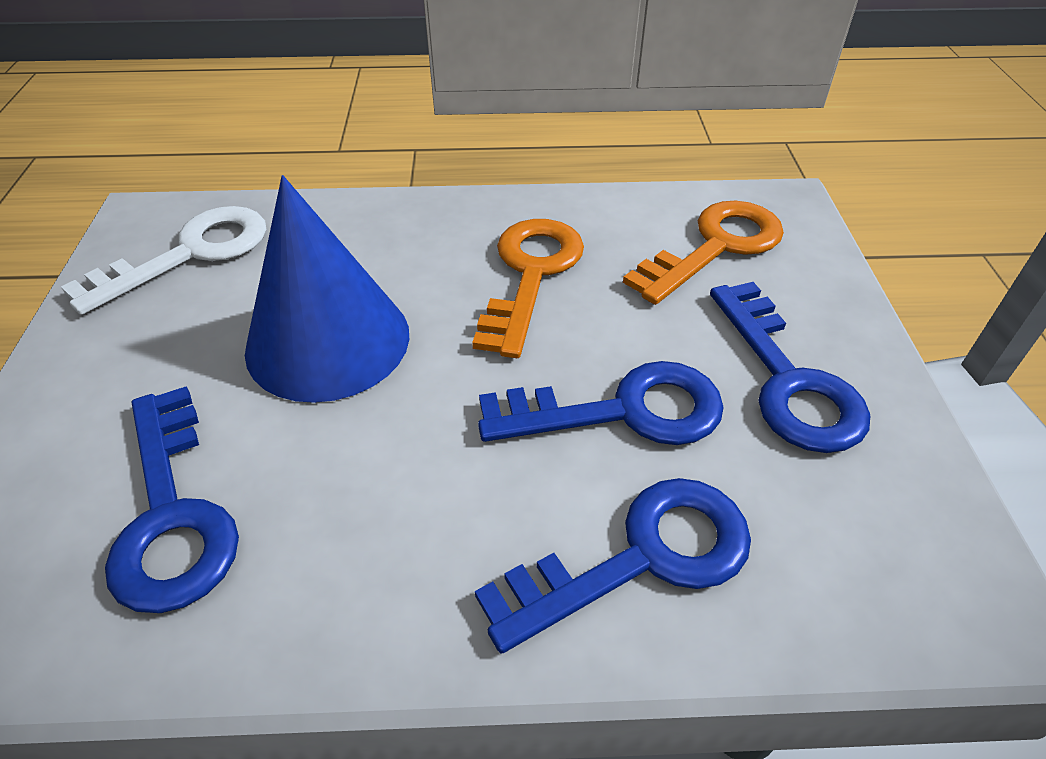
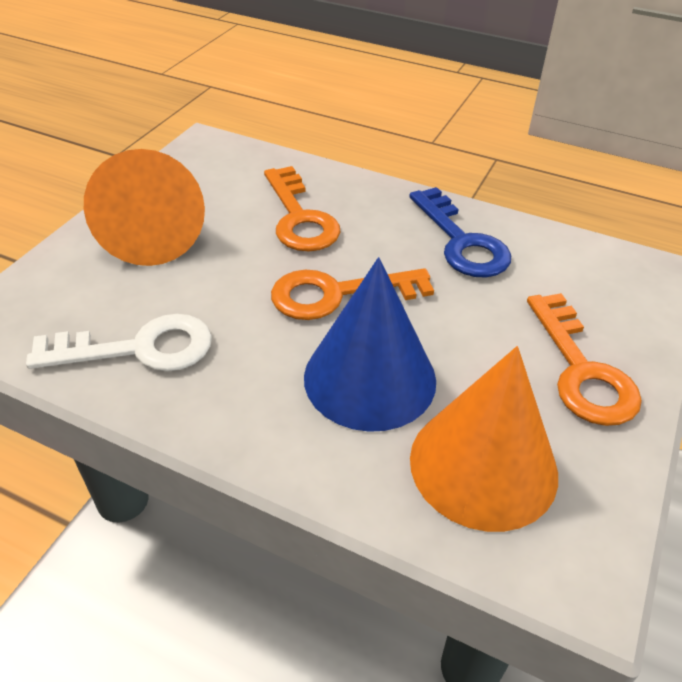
blue key: 4 -> 1
orange cone: 0 -> 2
orange key: 2 -> 3

